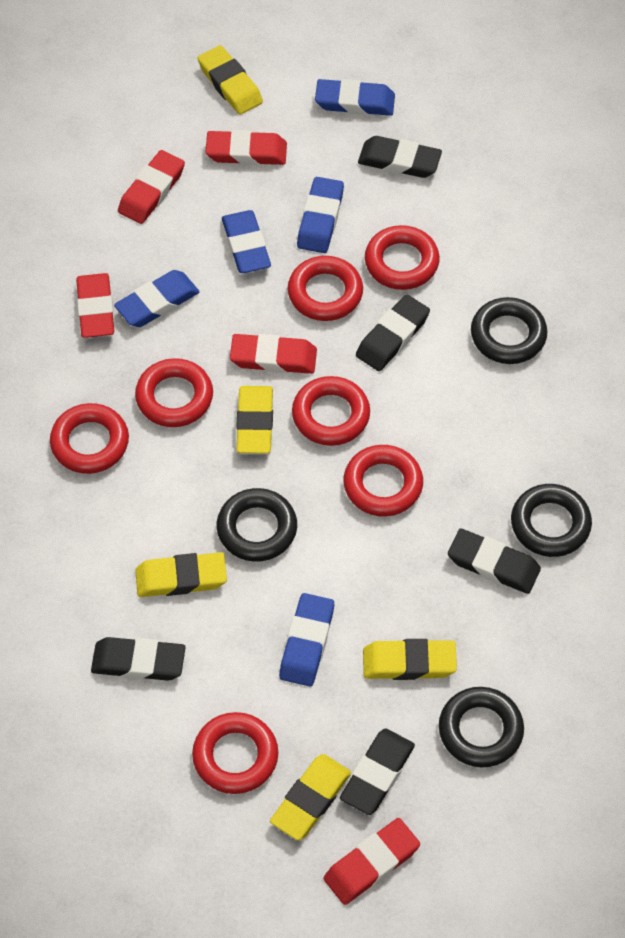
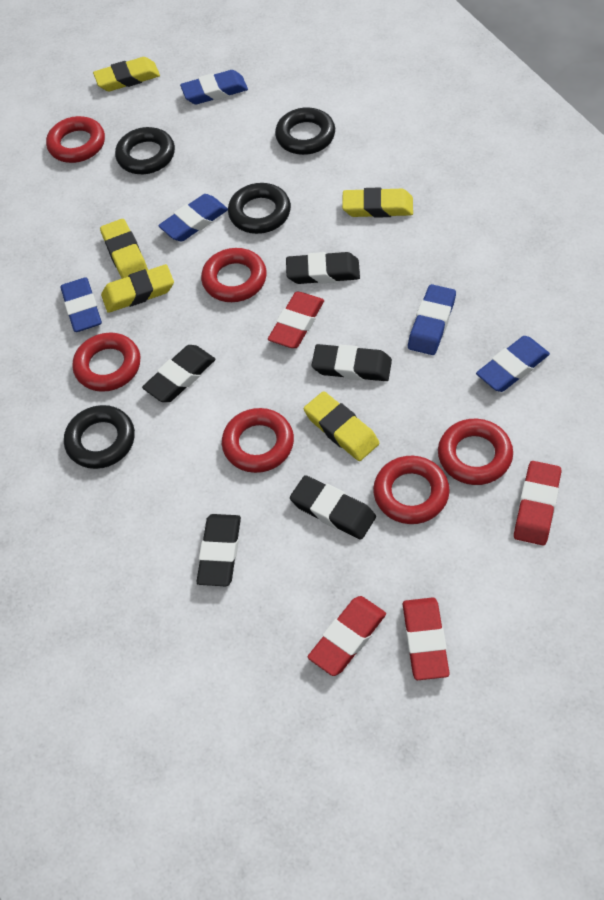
red eraser: 5 -> 4
red ring: 7 -> 6

